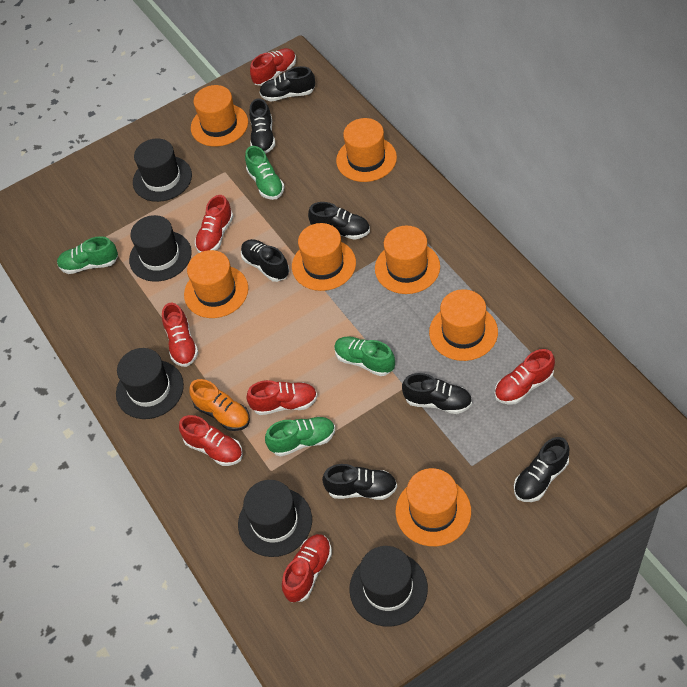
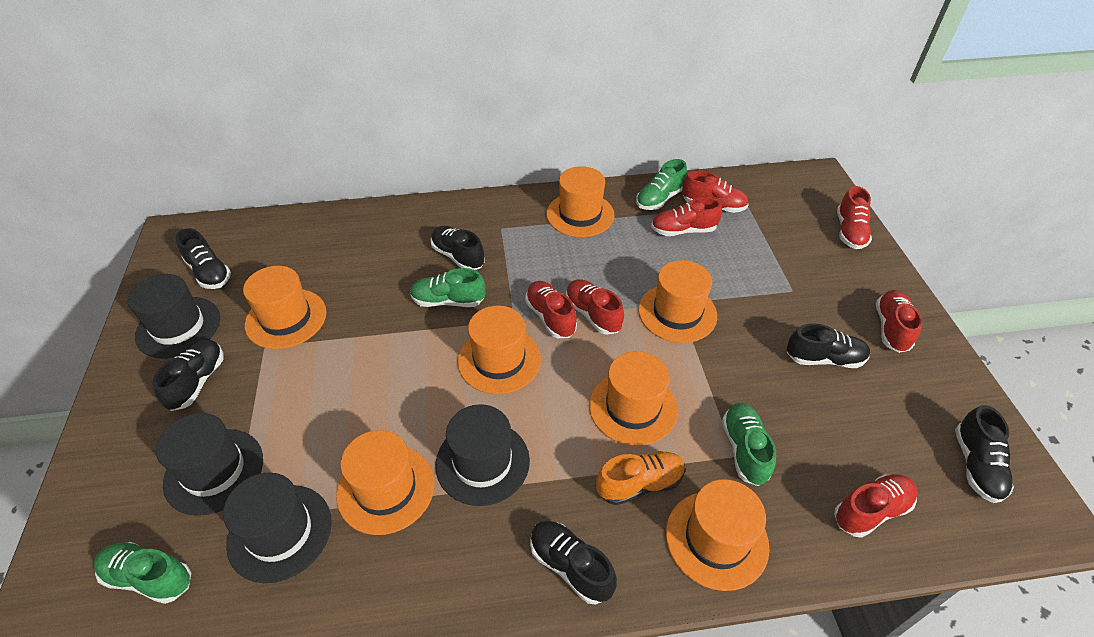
black hat: 5 -> 4
black shoe: 7 -> 6

